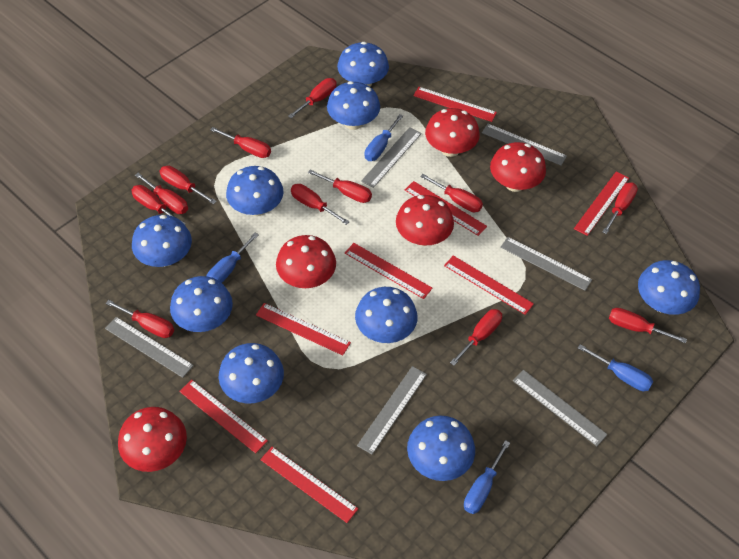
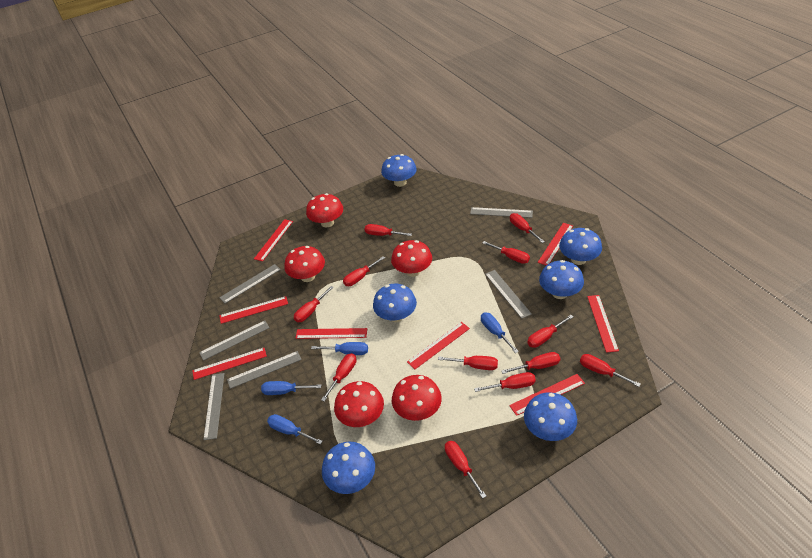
blue mushroom: 9 -> 6

